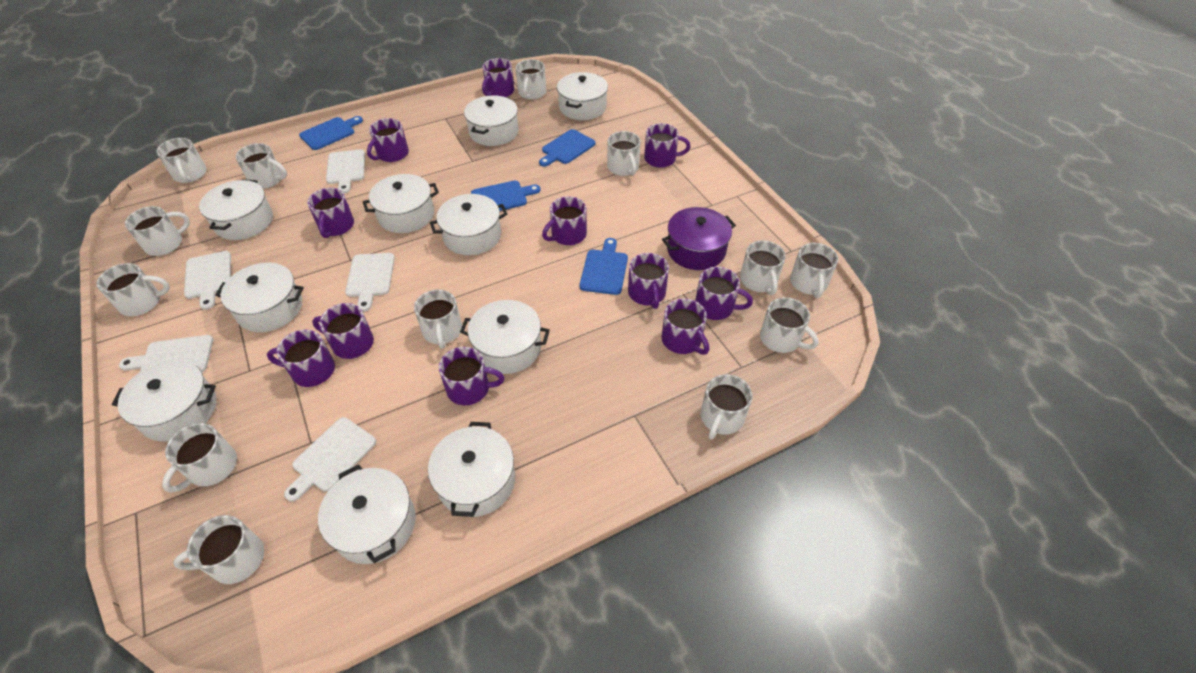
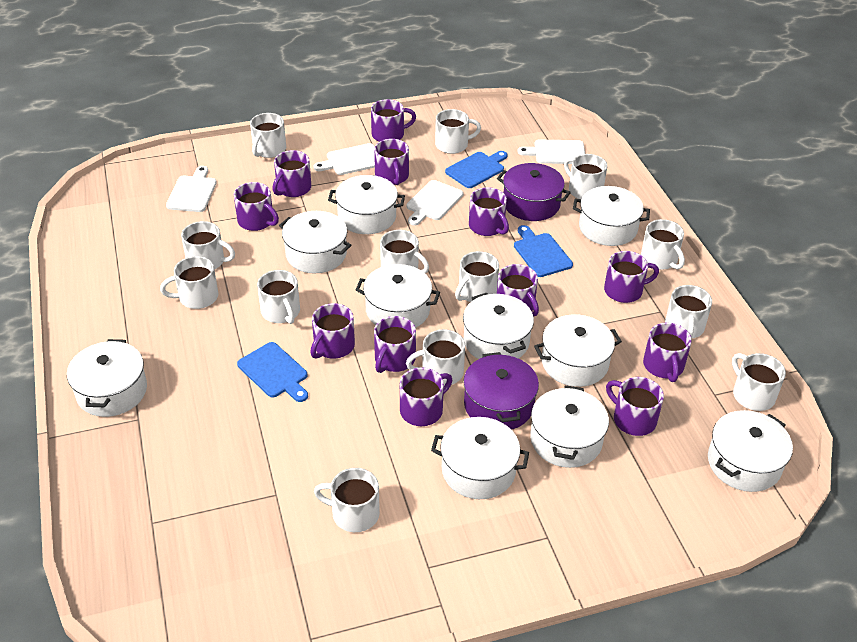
blue cutting board: 4 -> 3
purple mug: 11 -> 12
purple pot: 1 -> 2
white cutting board: 5 -> 4

